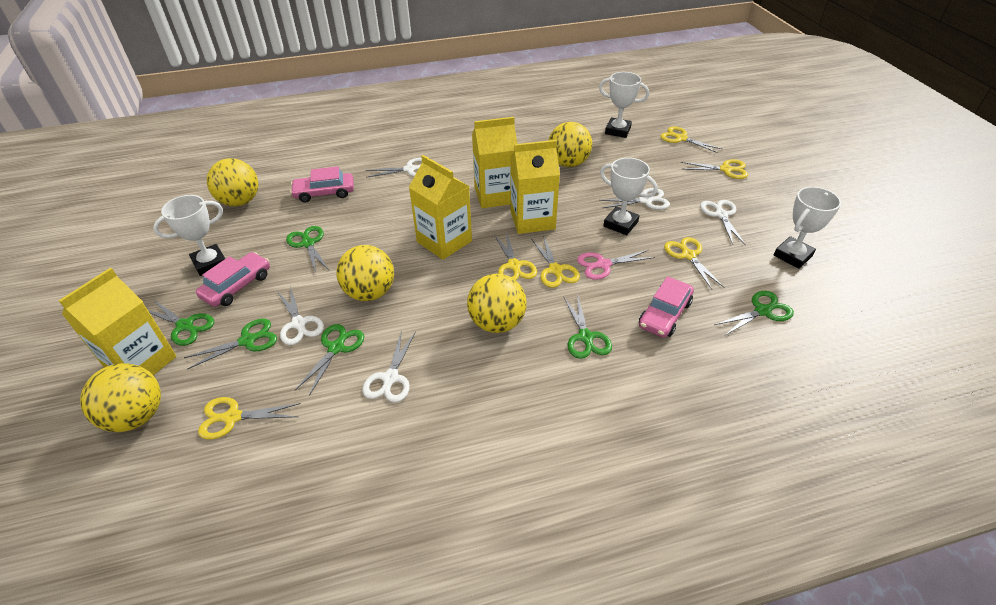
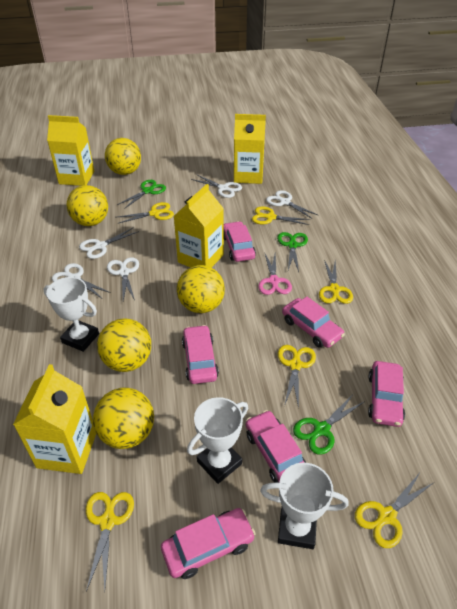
green scissors: 6 -> 3
pink car: 3 -> 6
white trophy: 4 -> 3

